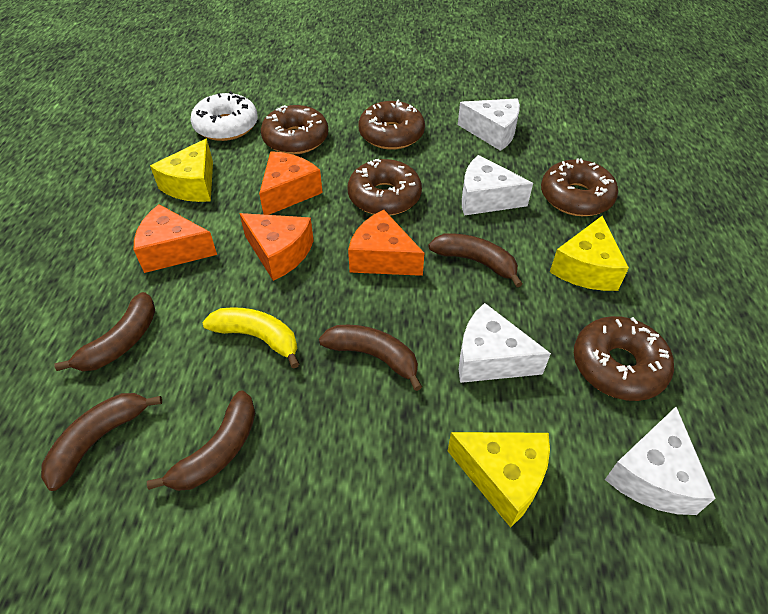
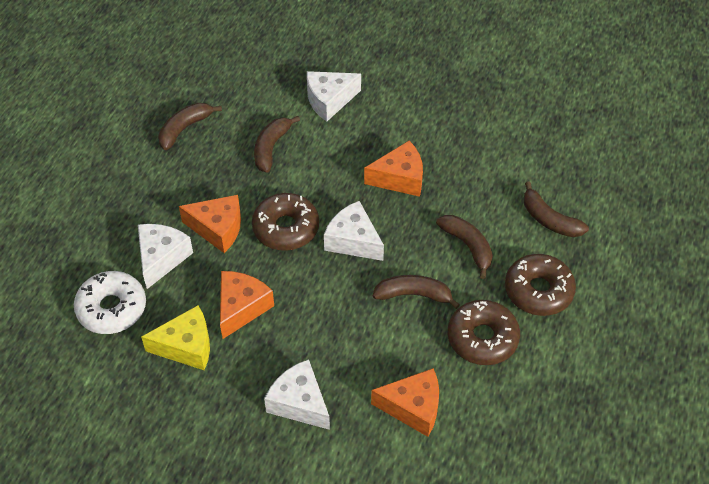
brown donut: 5 -> 3
yellow banana: 1 -> 0
yellow cheese: 3 -> 1

